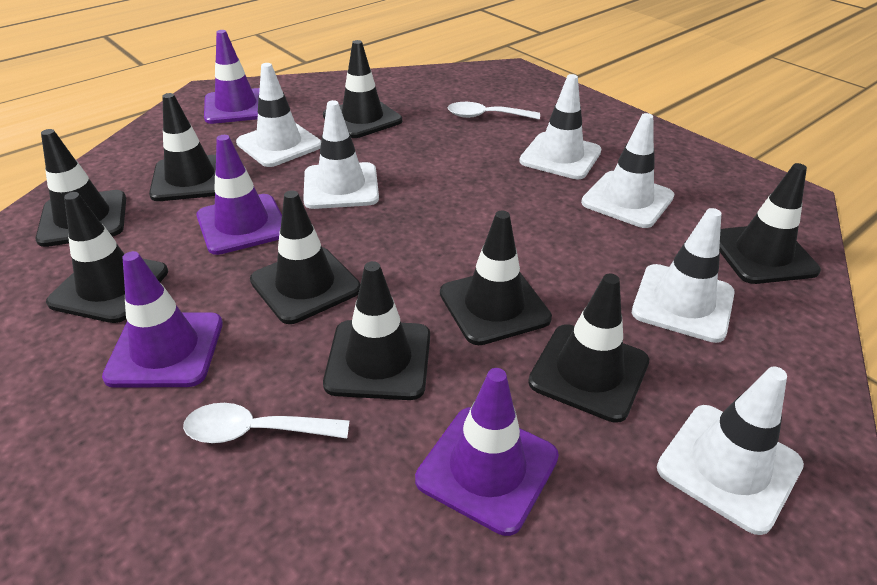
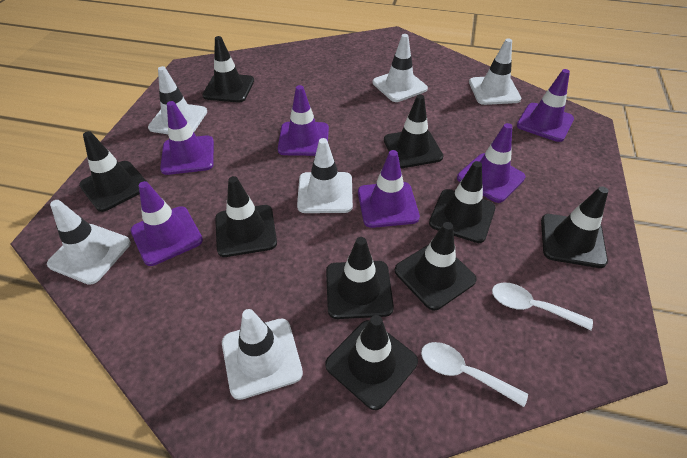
purple traffic cone: 4 -> 6

